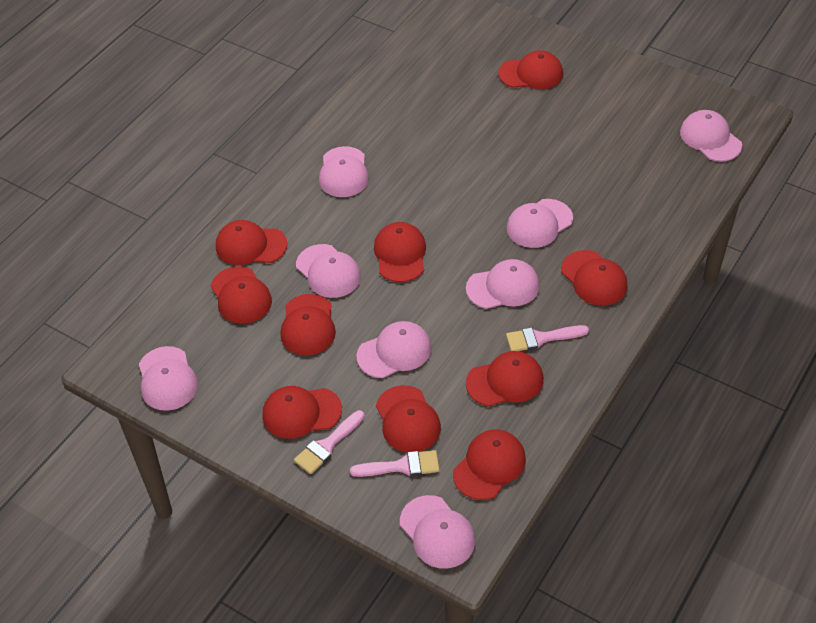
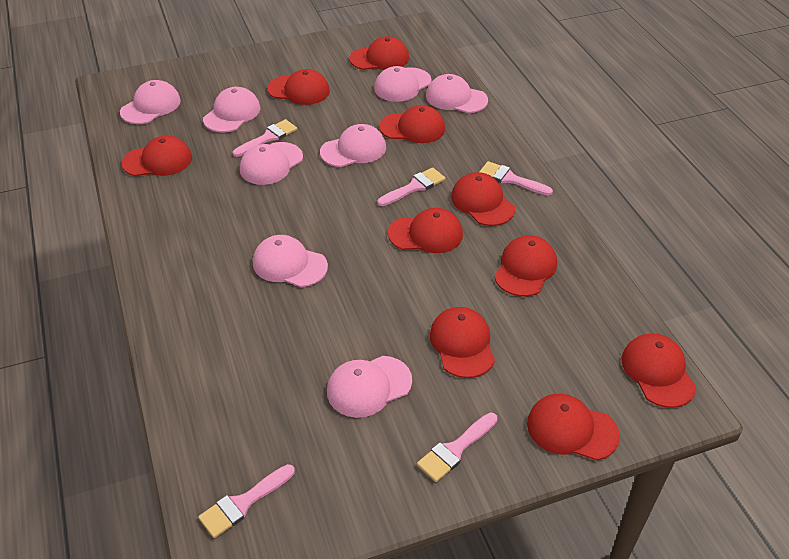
pink brush: 3 -> 5

